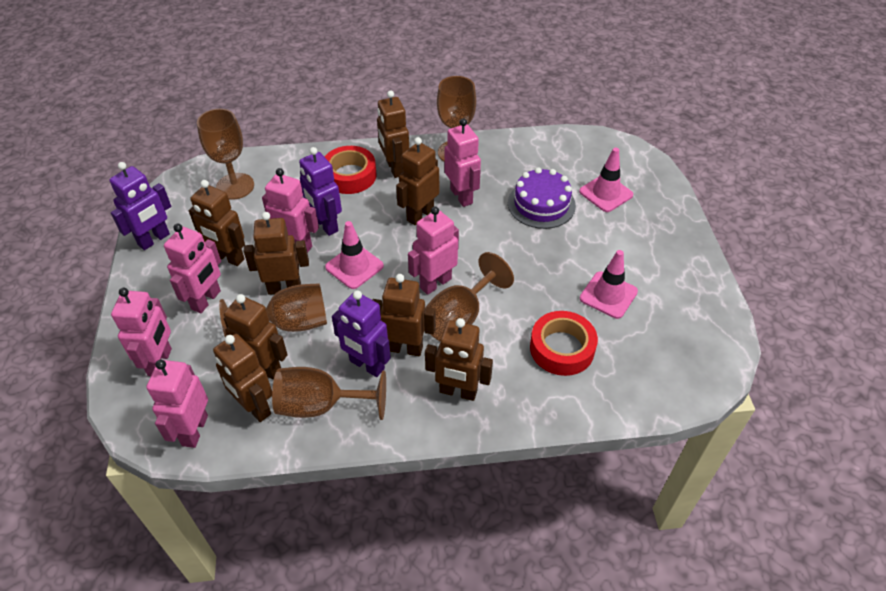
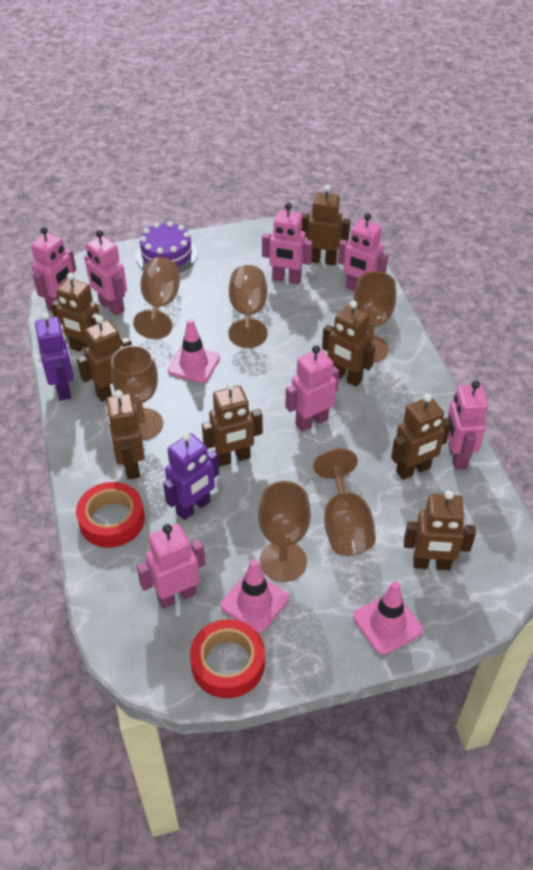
brown goblet: 5 -> 6
pink robot: 6 -> 7
purple robot: 3 -> 2

